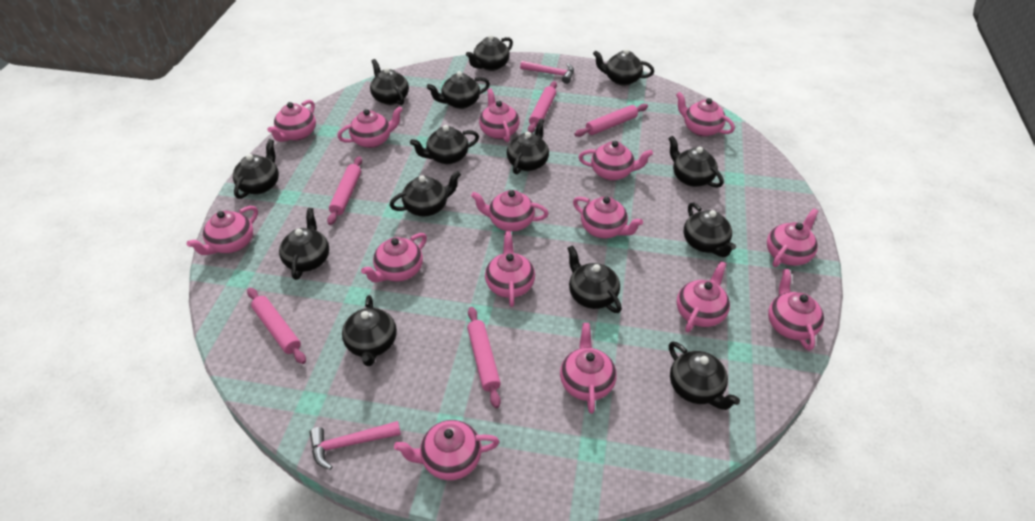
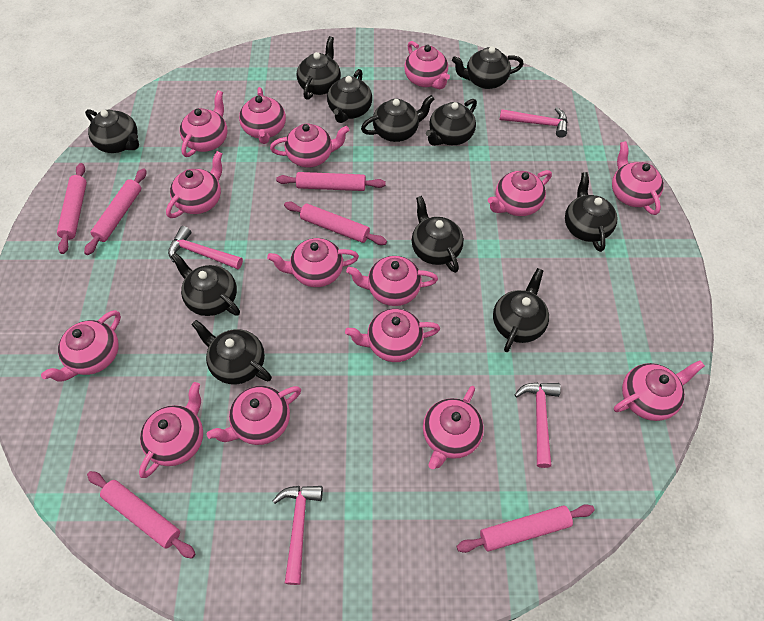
black teapot: 14 -> 11
pink hammer: 2 -> 4
pink rolling pin: 5 -> 6

